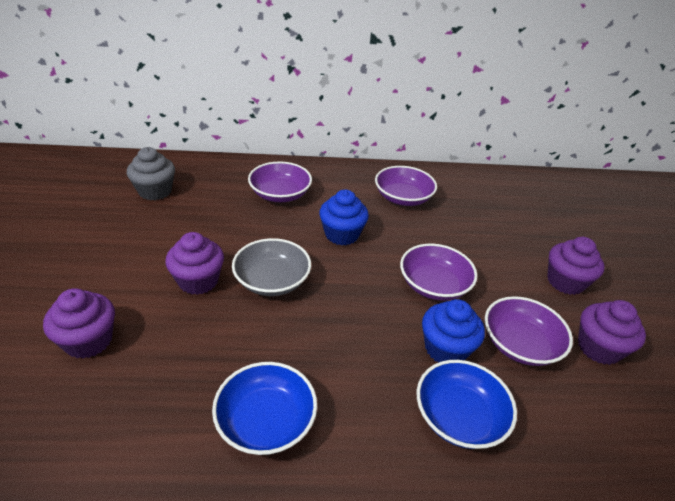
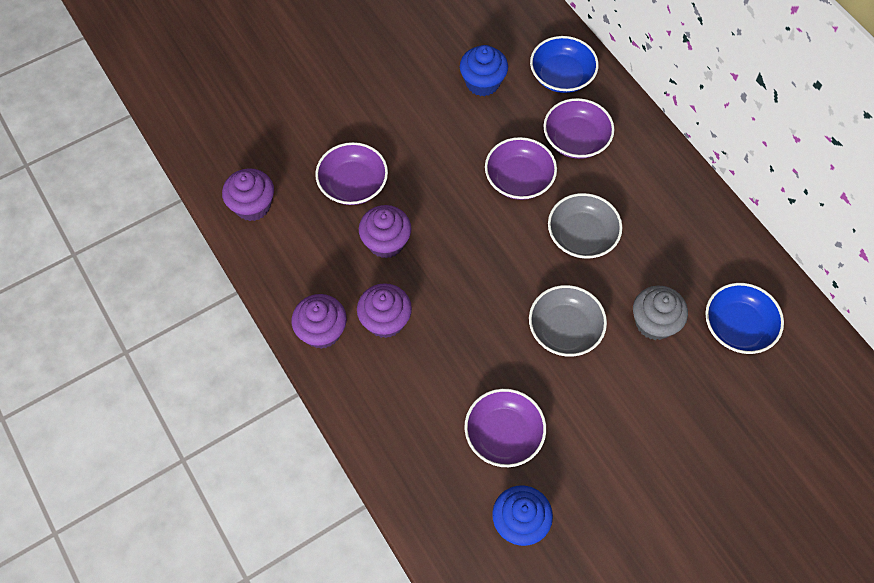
grey bowl: 1 -> 2

